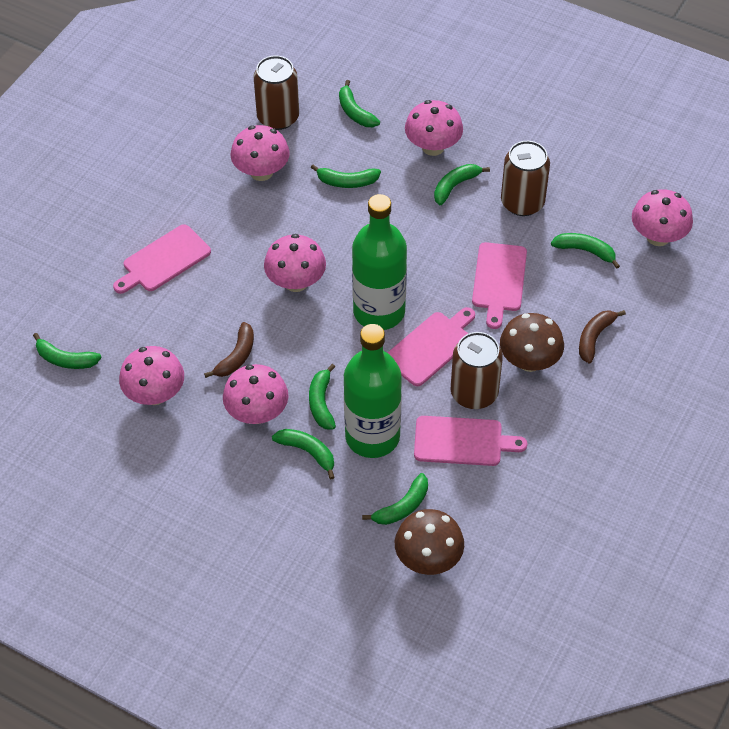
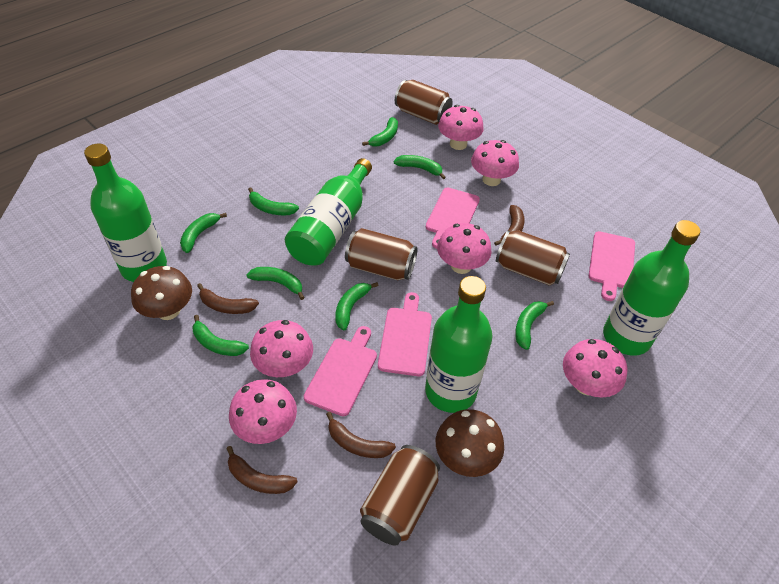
brown banana: 2 -> 4
brown can: 3 -> 4
green bottle: 2 -> 4

